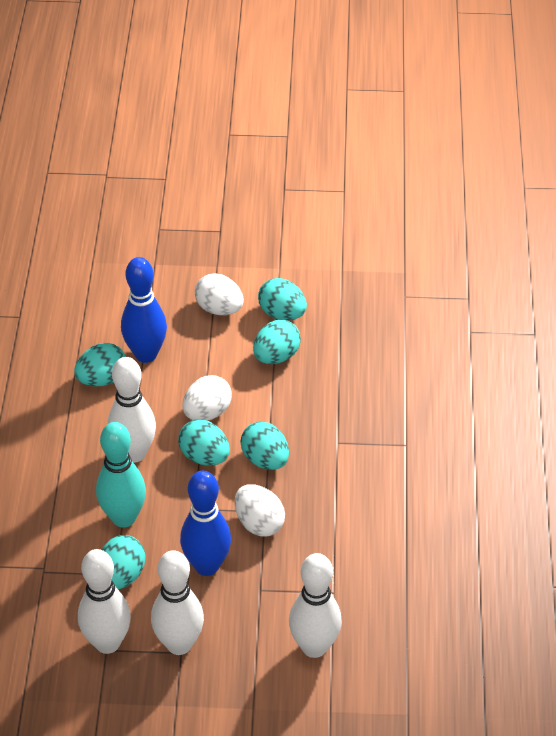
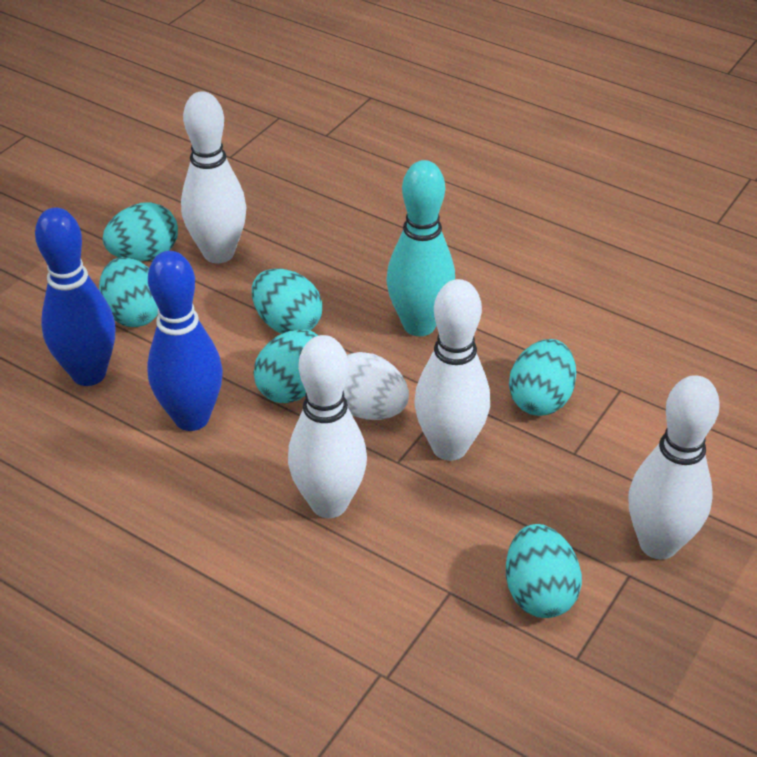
white egg: 3 -> 1

